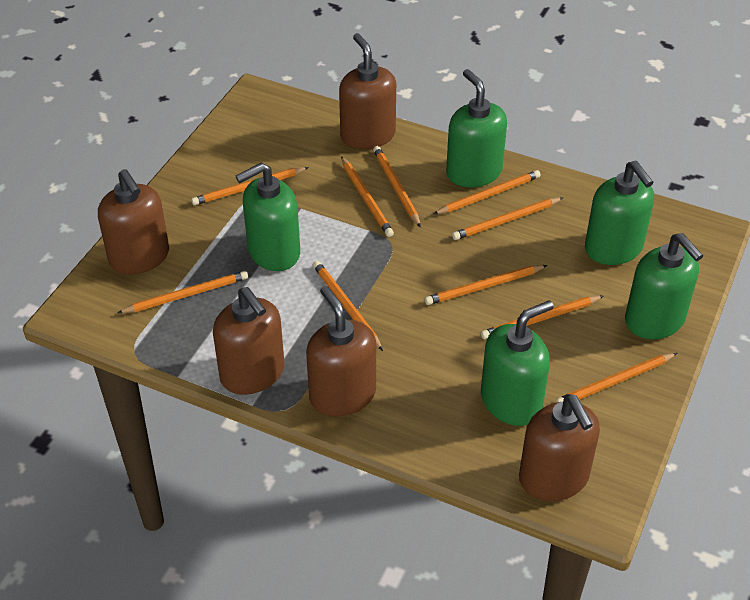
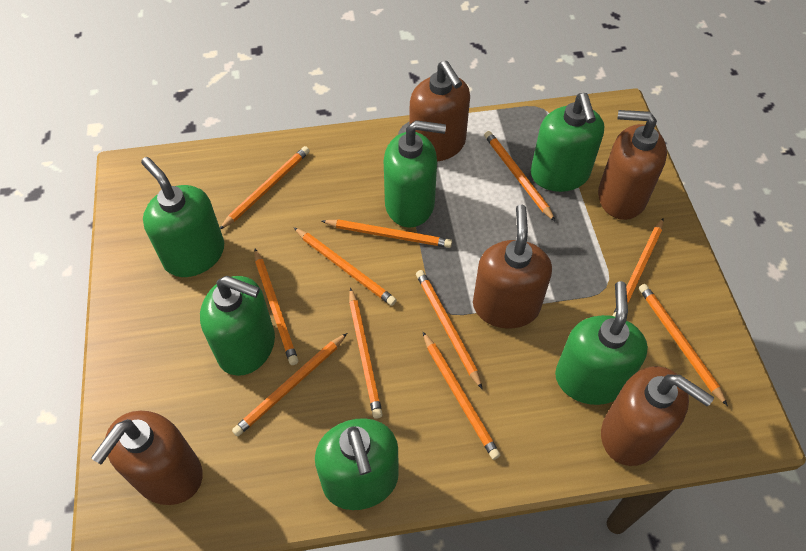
green soap dispenser: 5 -> 6
orange pencil: 10 -> 11

